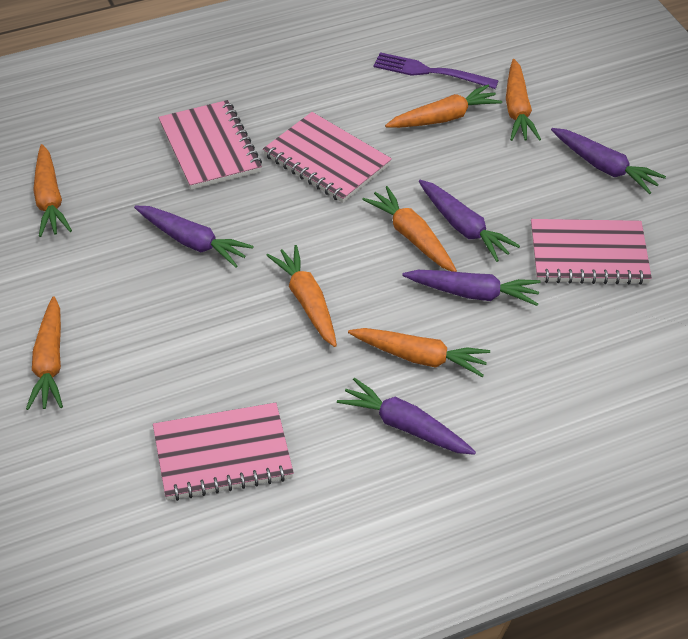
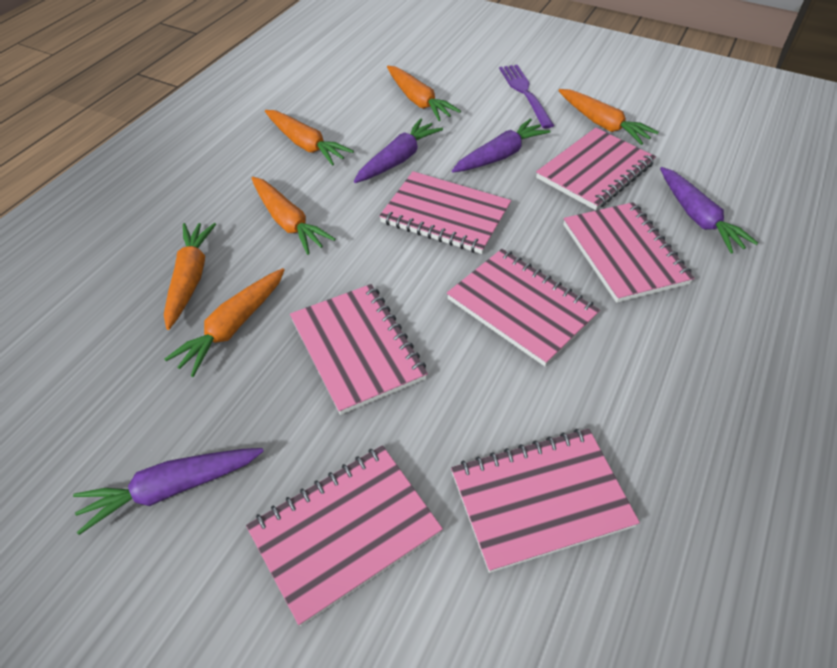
orange carrot: 7 -> 6
pink notebook: 4 -> 7
purple carrot: 5 -> 4

